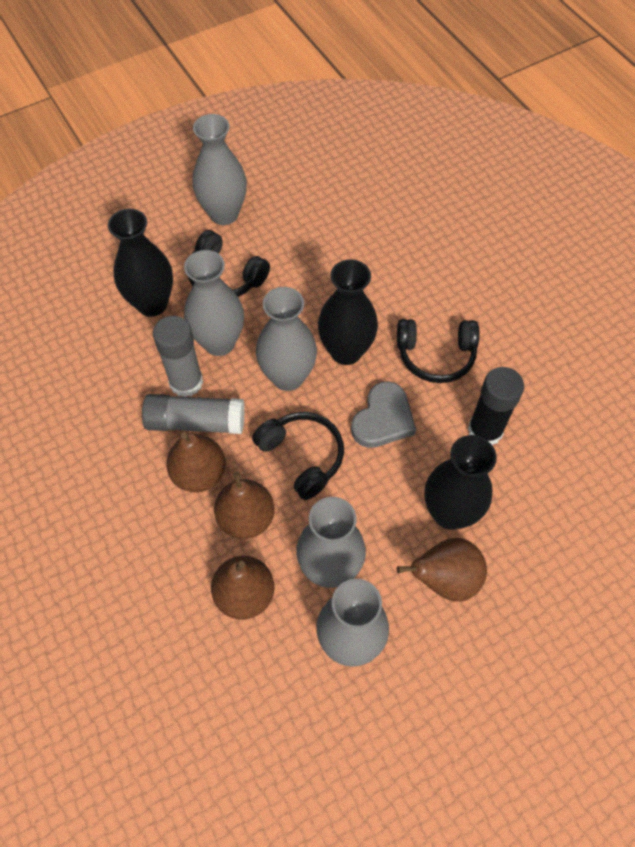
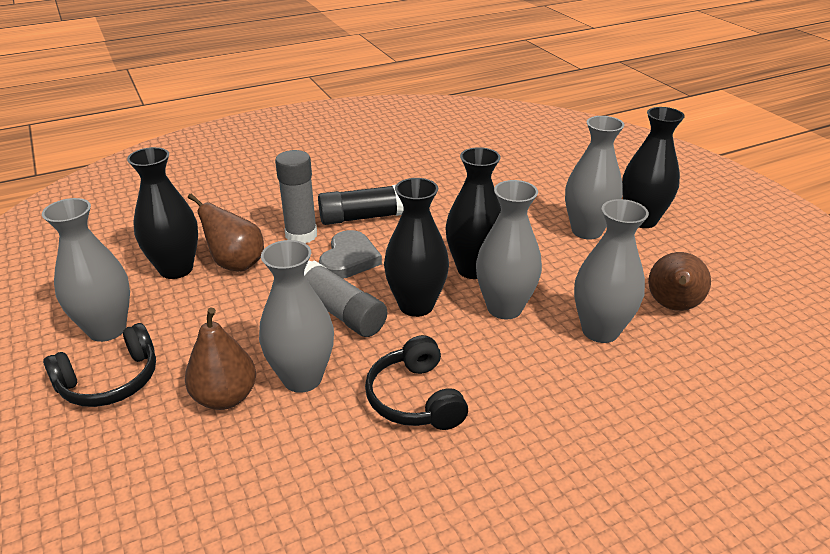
black headphones: 3 -> 2
black vase: 3 -> 4
brown pear: 4 -> 3

